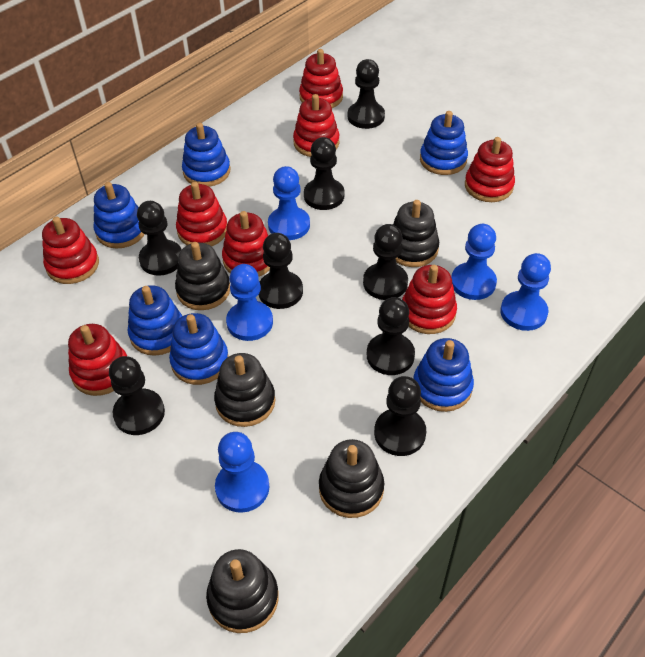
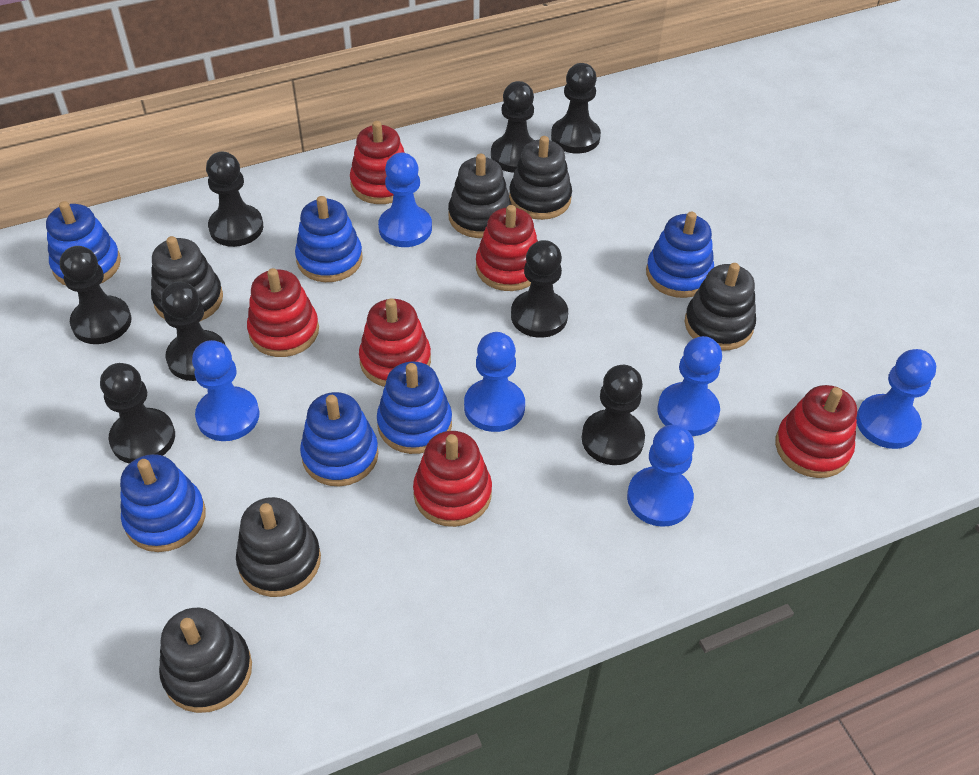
black stacking toy: 5 -> 6
blue pawn: 5 -> 6
red stacking toy: 8 -> 6

